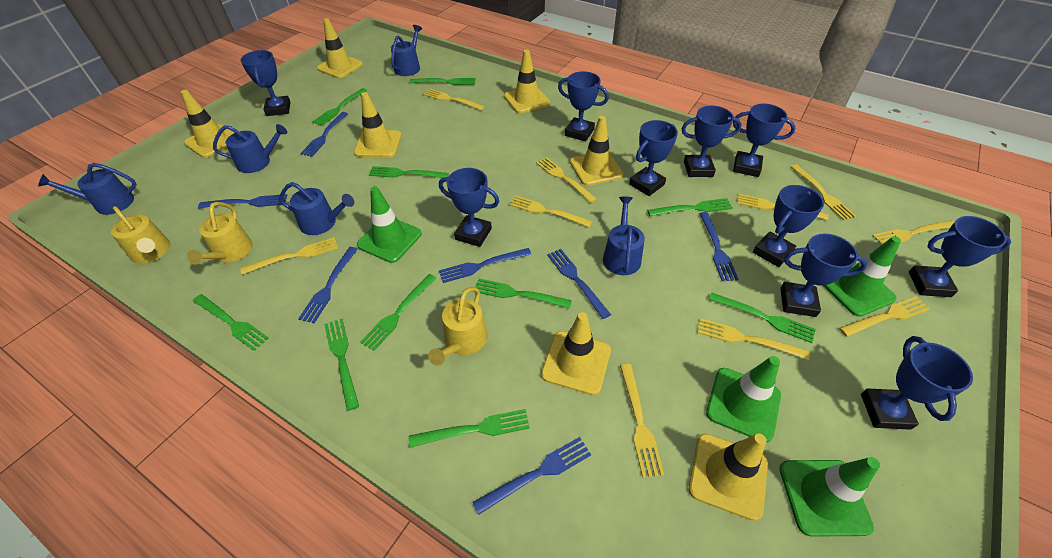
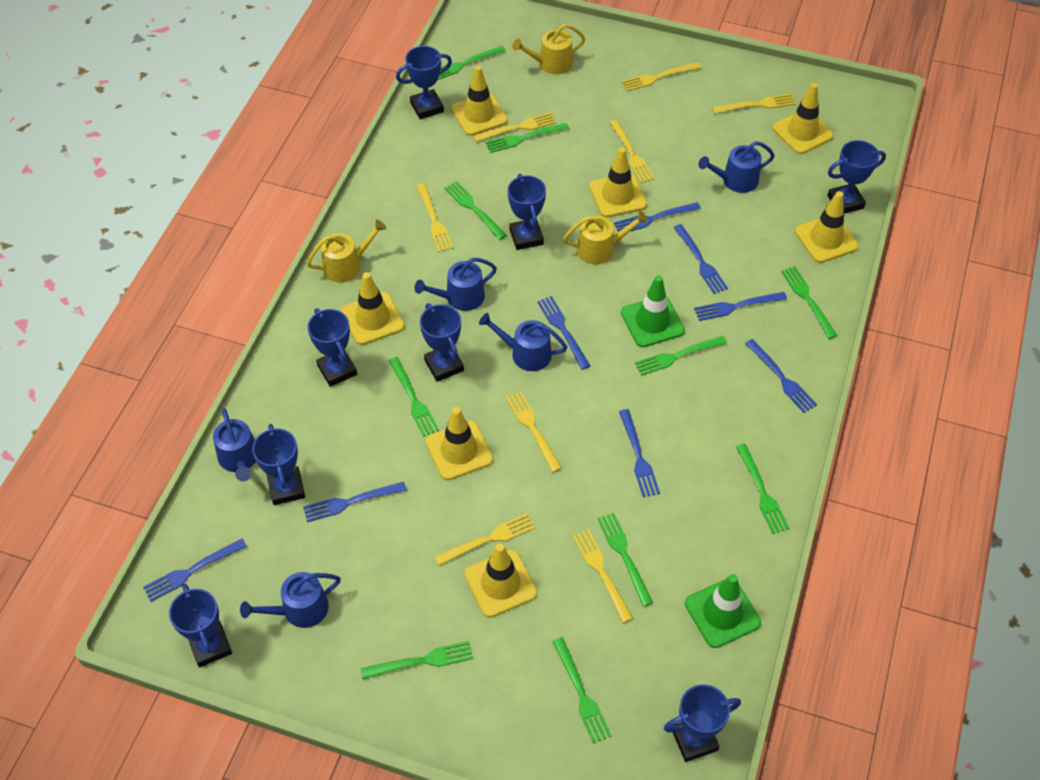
blue fork: 7 -> 8
blue trophy: 10 -> 8
green traffic cone: 4 -> 2
yellow fork: 10 -> 8

